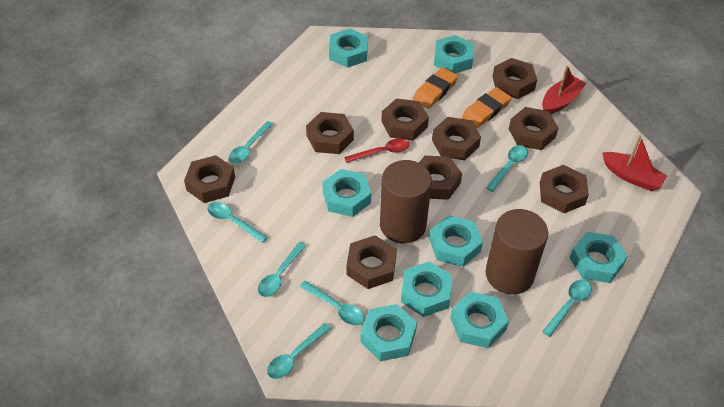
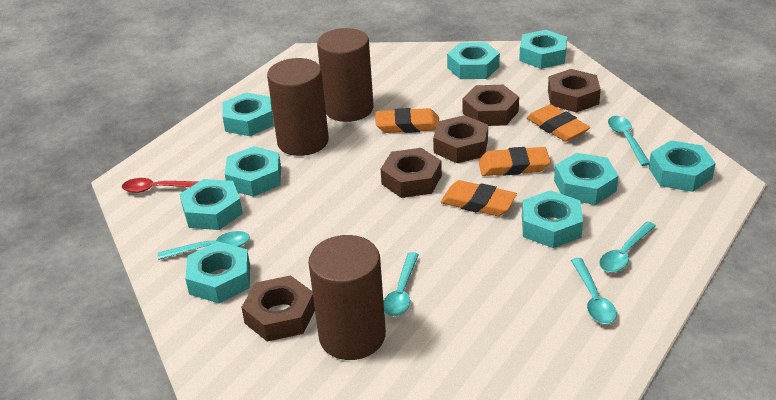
brown cylinder: 2 -> 3
brown nut: 9 -> 5
orange eraser: 2 -> 4
red boat: 2 -> 0
turquoise nut: 8 -> 9
turquoise spoon: 7 -> 5

